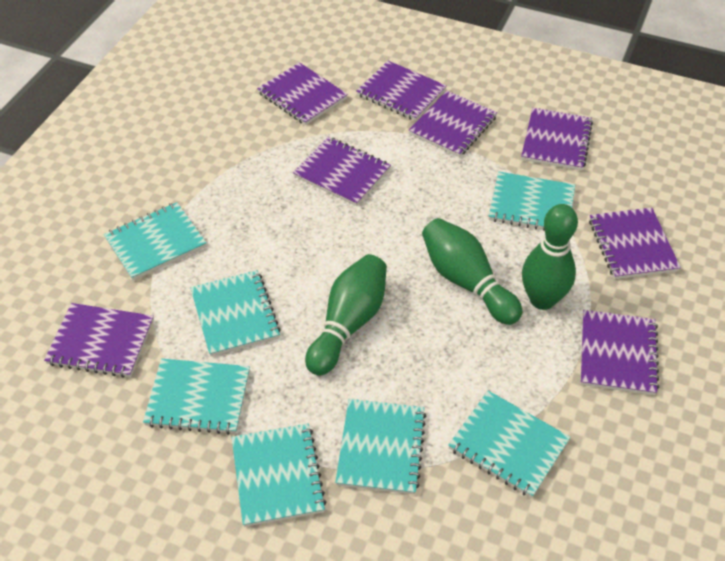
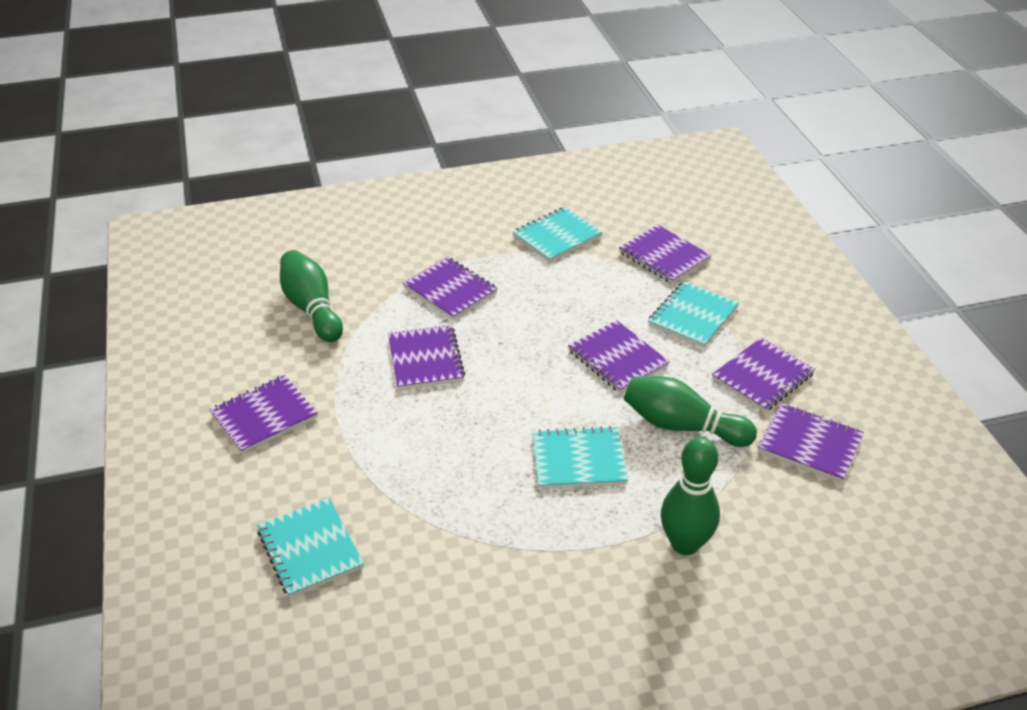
purple notebook: 8 -> 7
turquoise notebook: 7 -> 4

